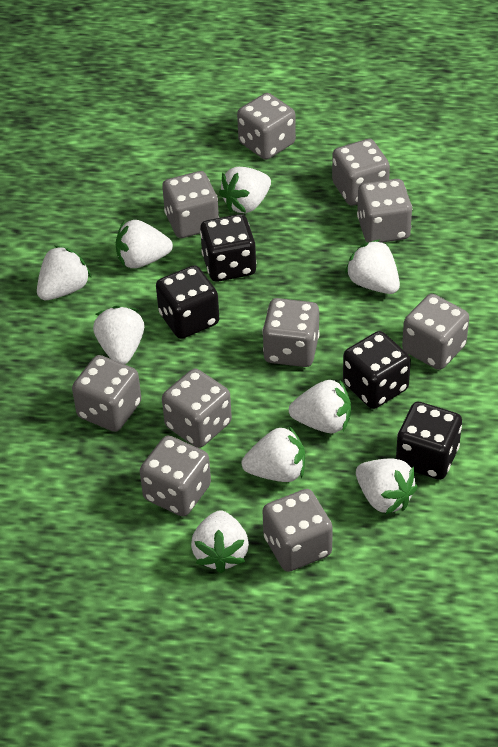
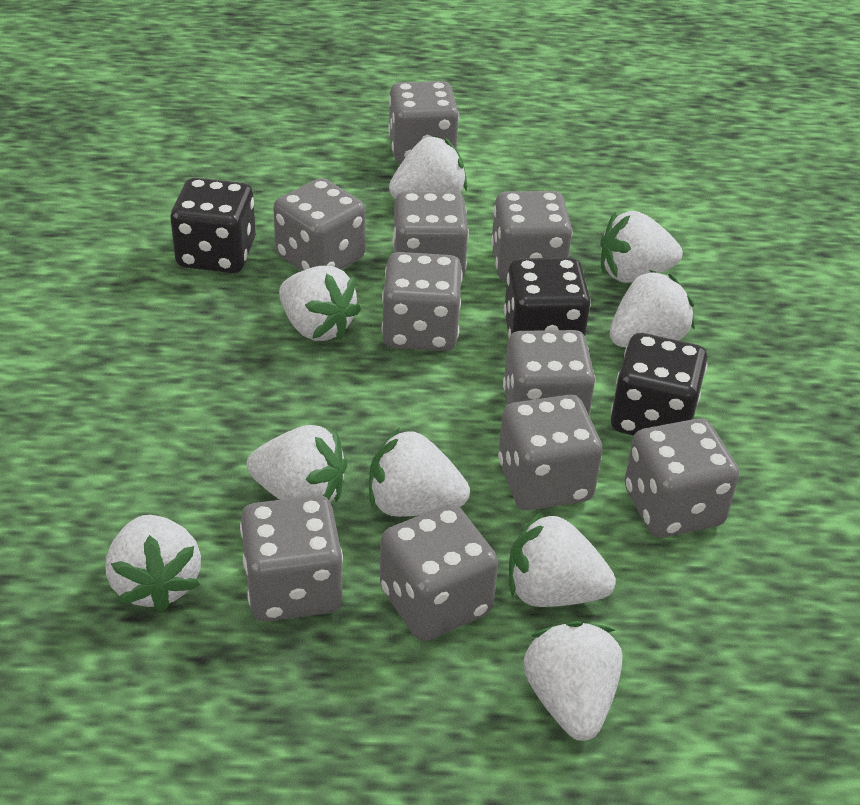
black dice: 4 -> 3

